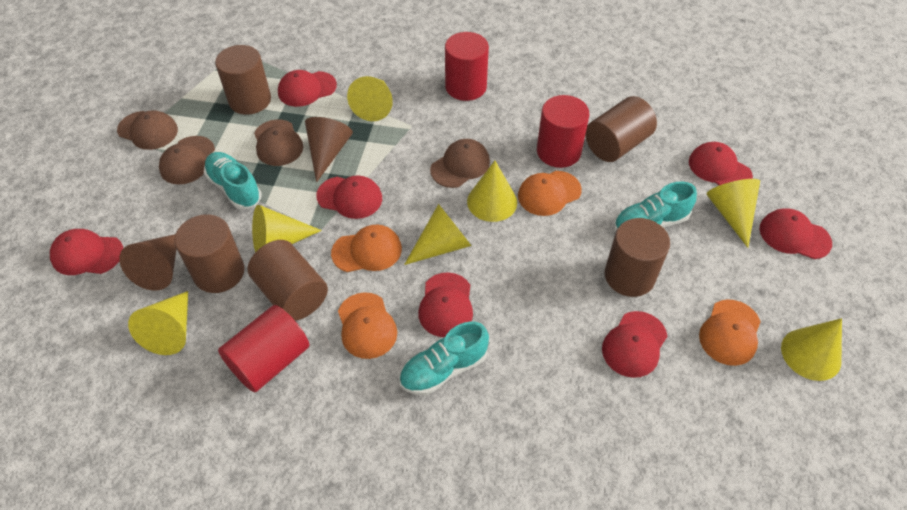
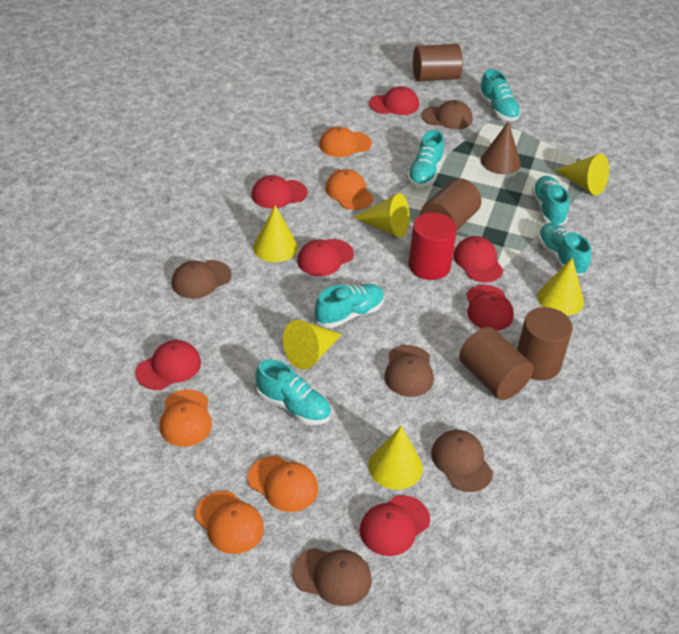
brown cap: 4 -> 5
brown cone: 2 -> 1
brown cylinder: 5 -> 4
orange cap: 4 -> 5
red cylinder: 3 -> 1
turquoise shoe: 3 -> 6
yellow cone: 7 -> 6

